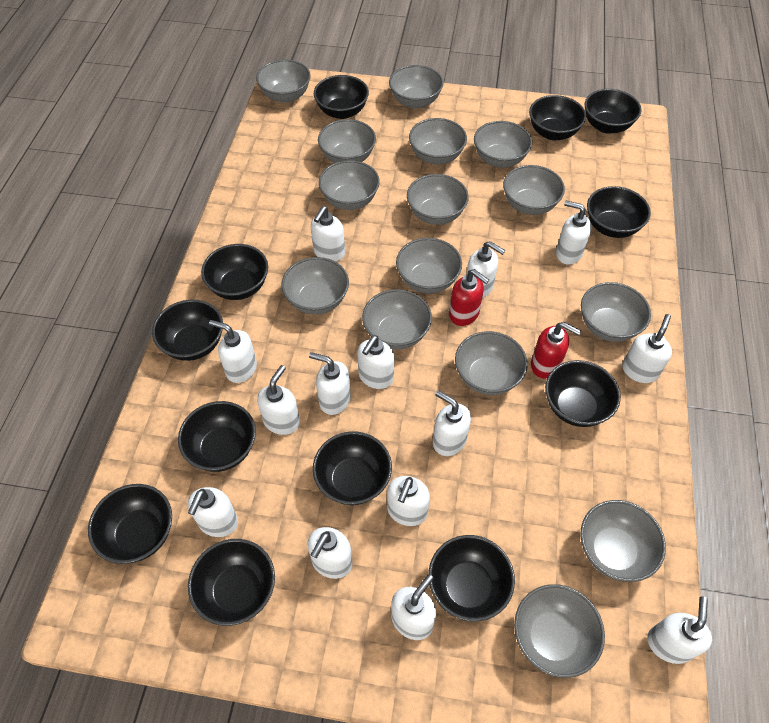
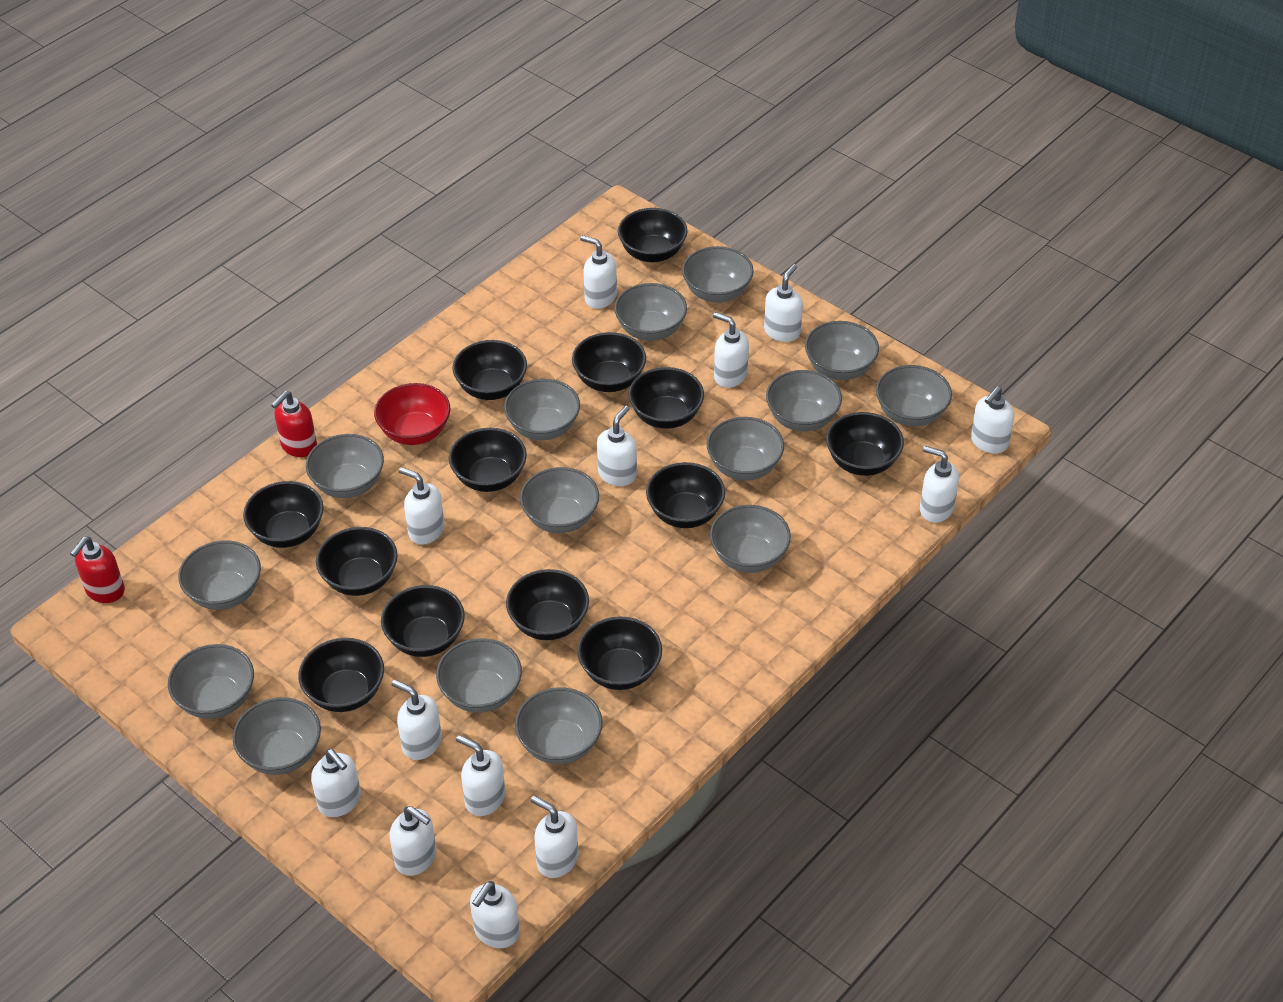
black bowl: 12 -> 13
red bowl: 0 -> 1
white soap dispenser: 14 -> 13

